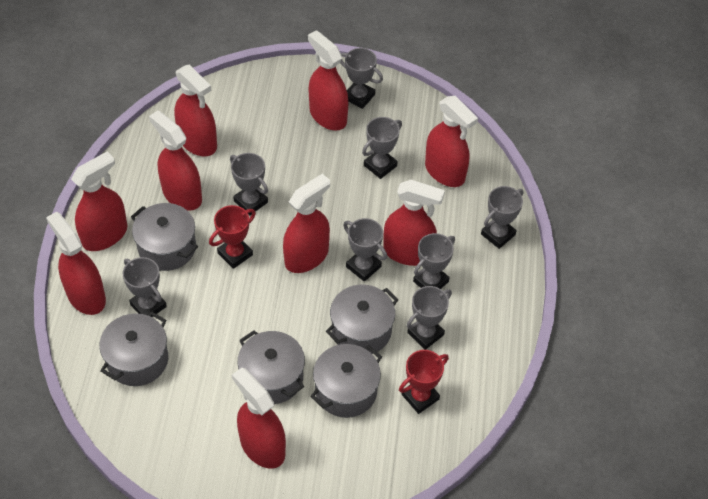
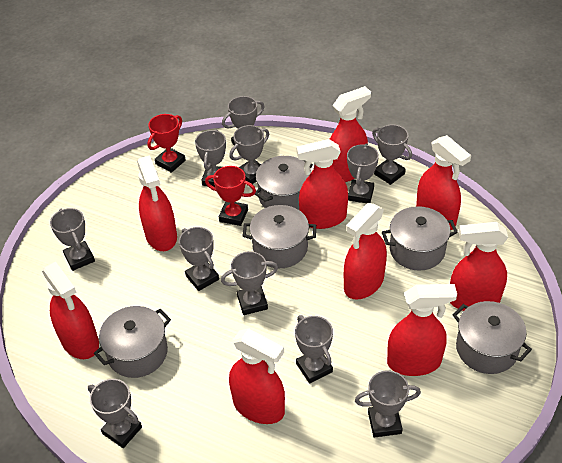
grey trophy: 8 -> 11

